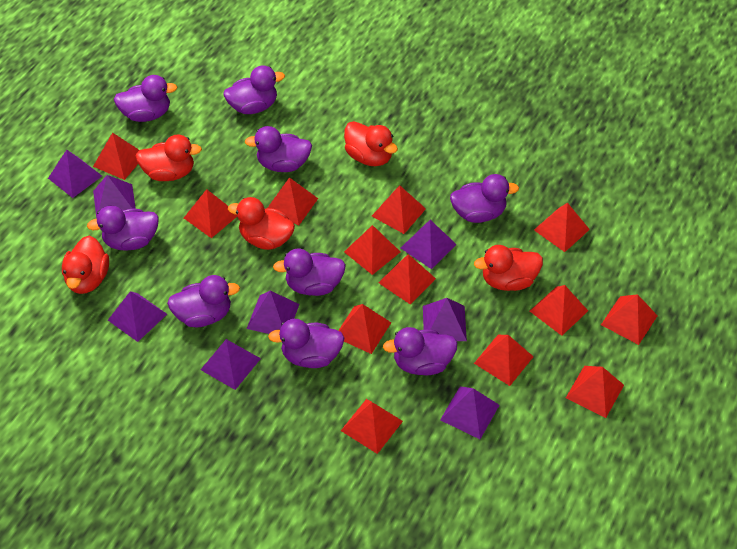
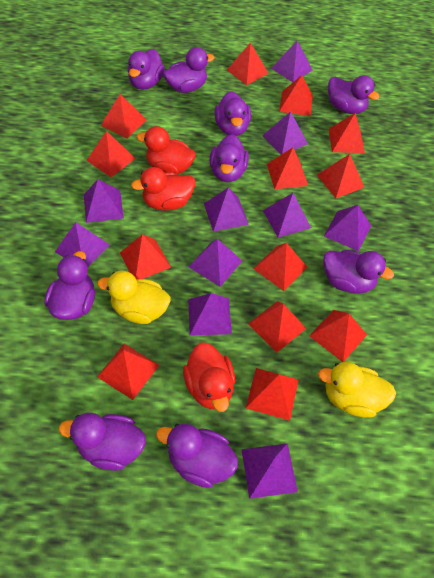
purple pyramid: 8 -> 10
red duck: 5 -> 3
yellow duck: 0 -> 2

